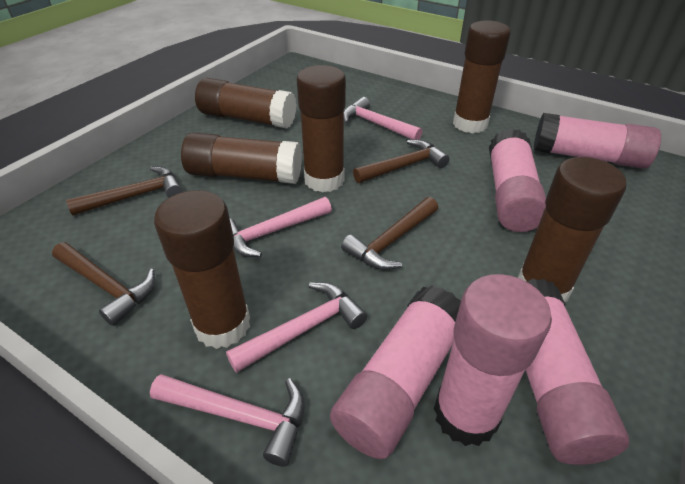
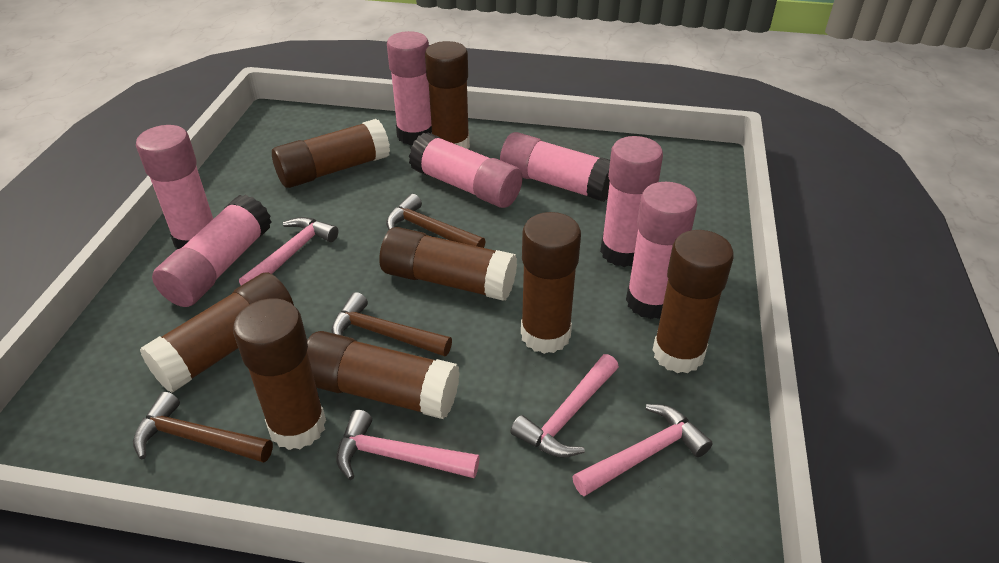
brown glue stick: 6 -> 8
brown hammer: 4 -> 3
pink glue stick: 5 -> 7

